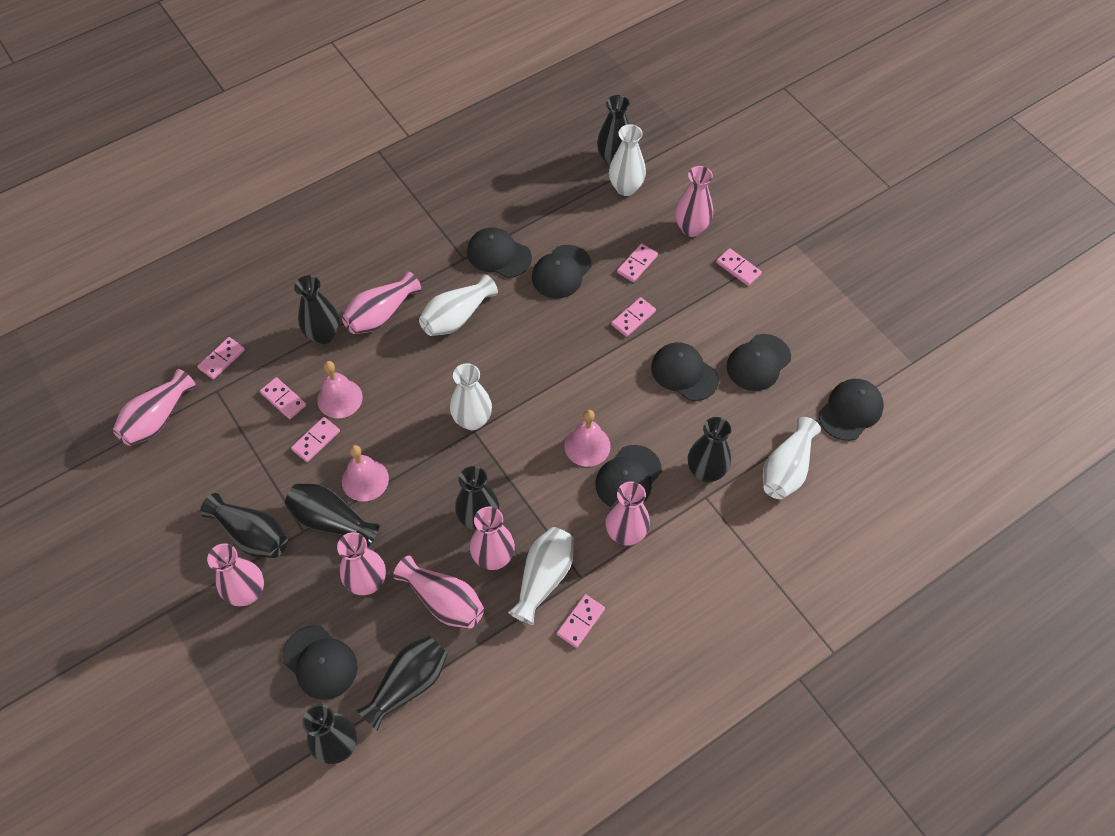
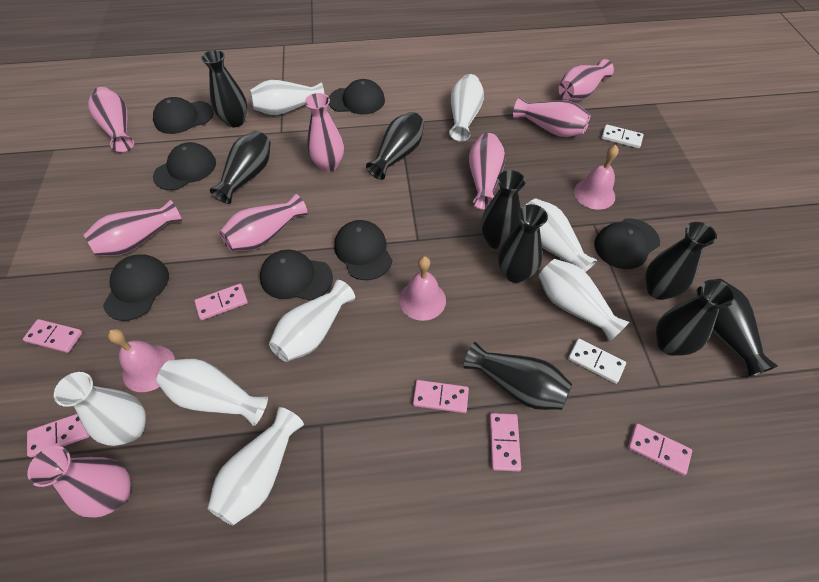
black vase: 8 -> 9
pink domino: 7 -> 6
white domino: 0 -> 2
white vase: 5 -> 8

